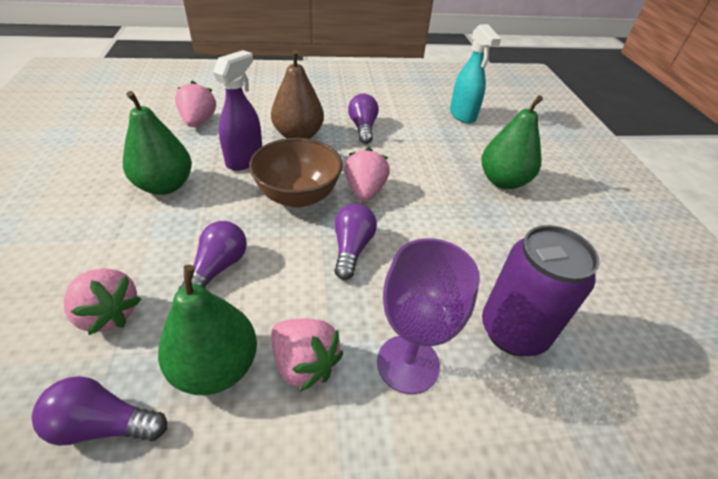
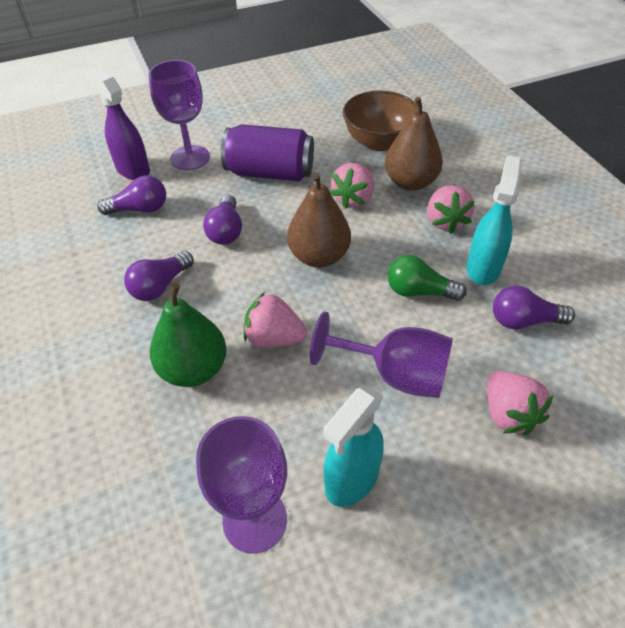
brown pear: 1 -> 2
green light bulb: 0 -> 1
green pear: 3 -> 1
purple goblet: 1 -> 3
turquoise spray bottle: 1 -> 2

